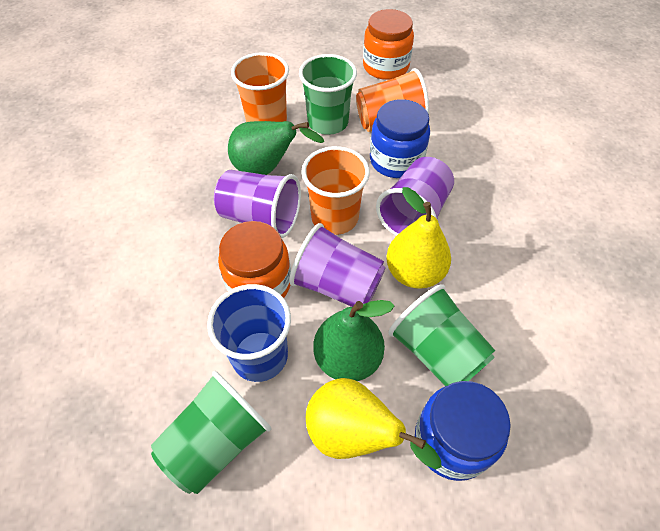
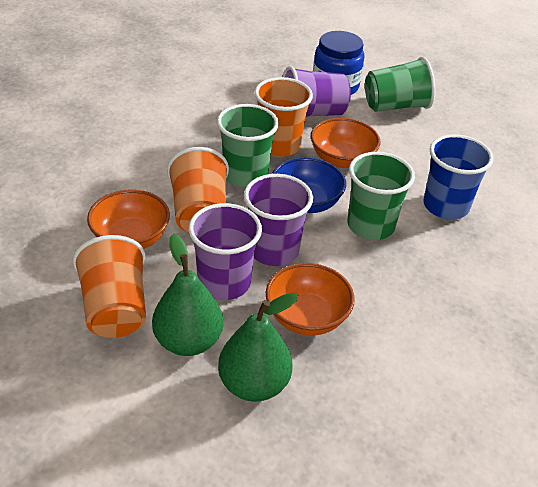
blue bowl: 0 -> 1
blue jar: 2 -> 1
orange bowl: 0 -> 3
orange jar: 2 -> 0
yellow pear: 2 -> 0

